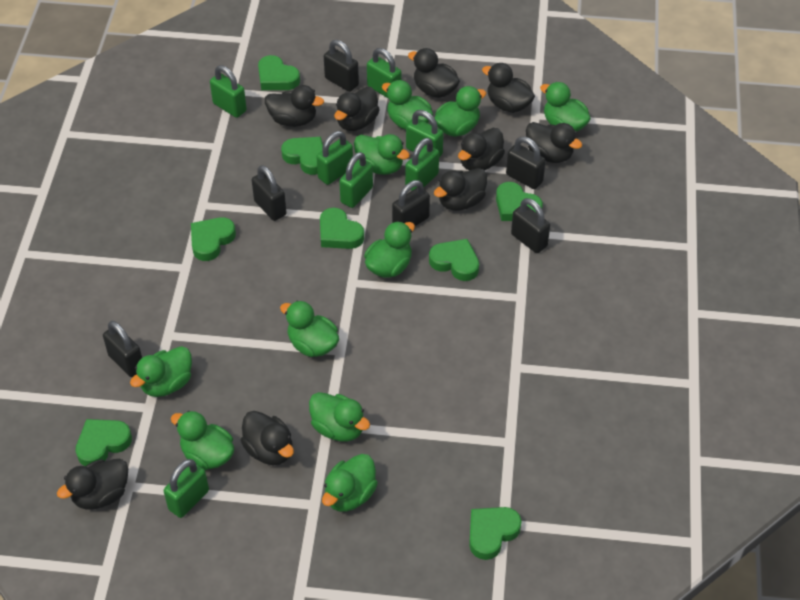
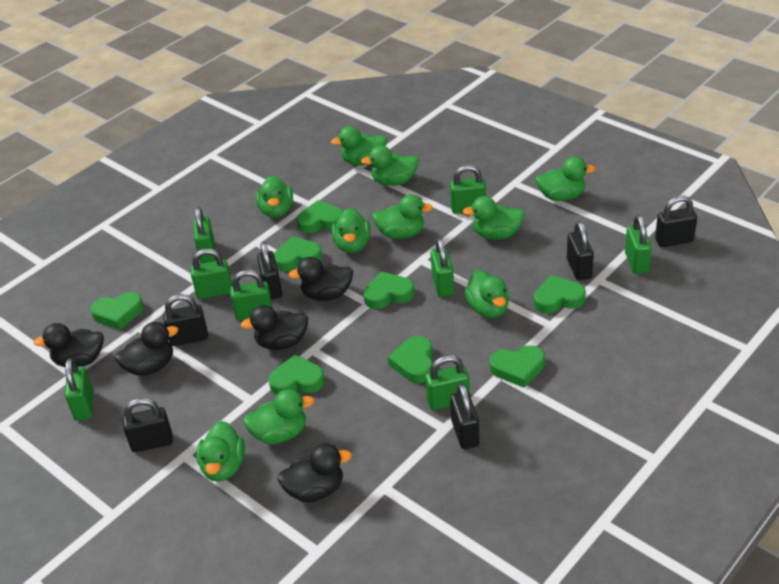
black duck: 9 -> 5
green padlock: 7 -> 8

